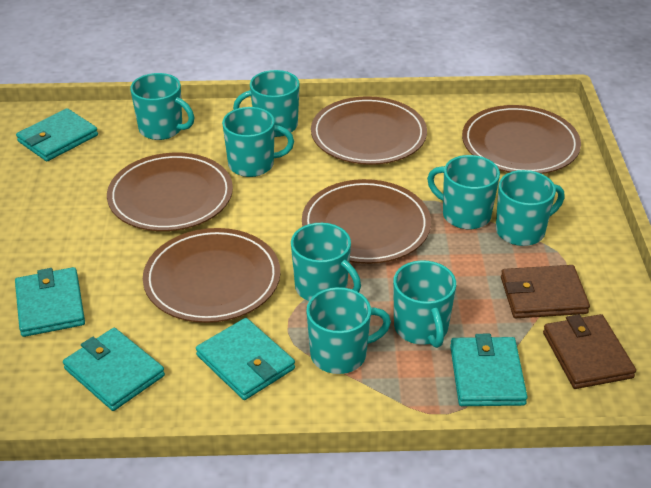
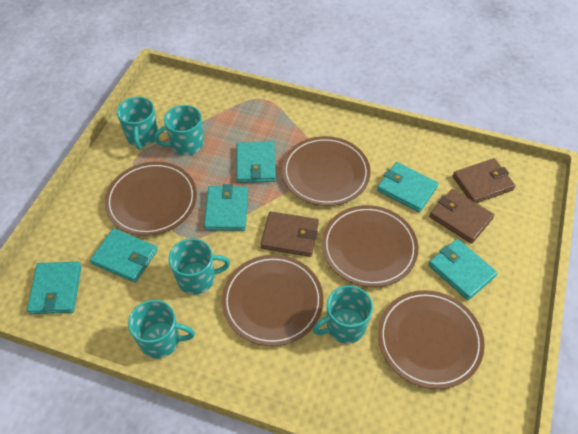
brown wallet: 2 -> 3
turquoise mug: 8 -> 5
turquoise wallet: 5 -> 6

